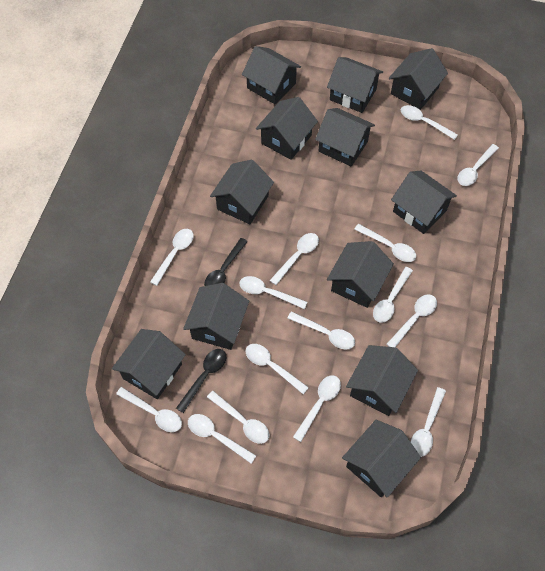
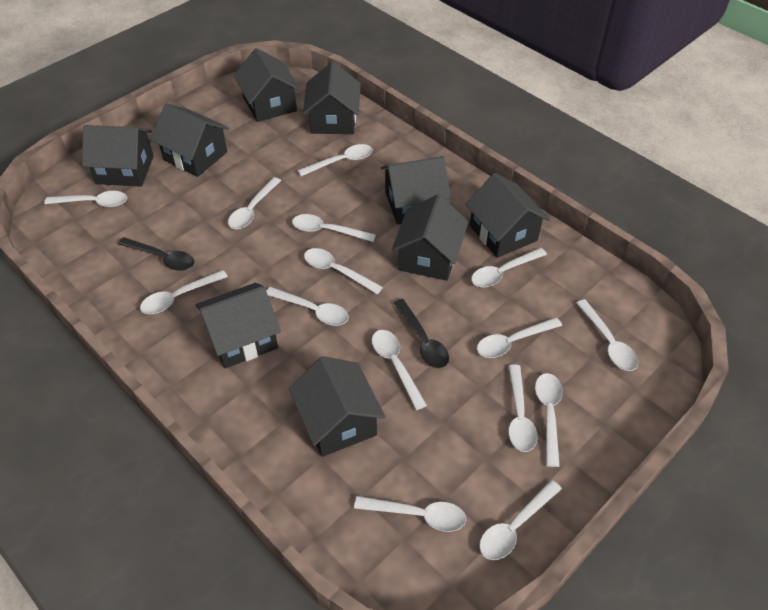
black house: 12 -> 9

